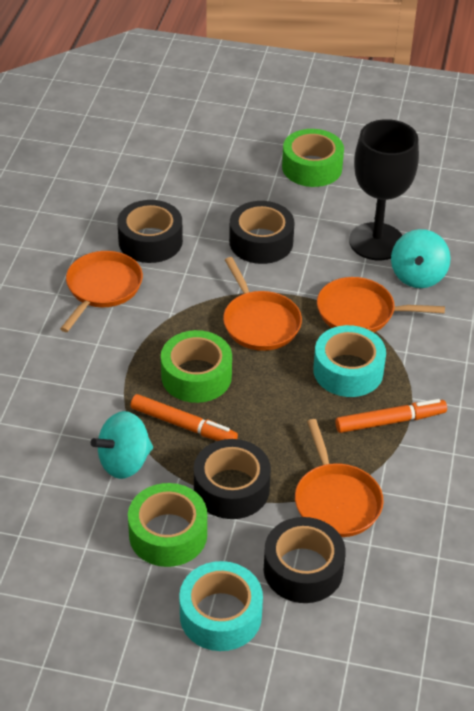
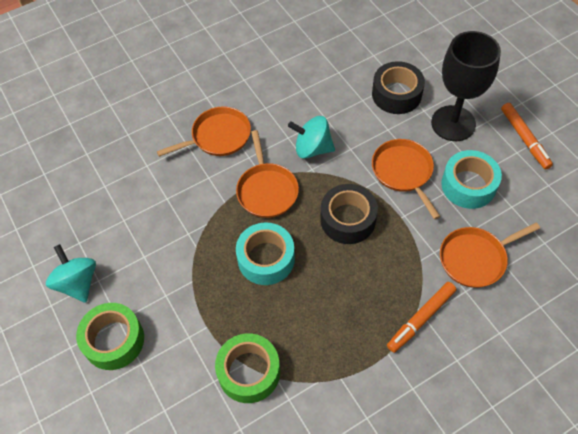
black tape: 4 -> 2
green tape: 3 -> 2

